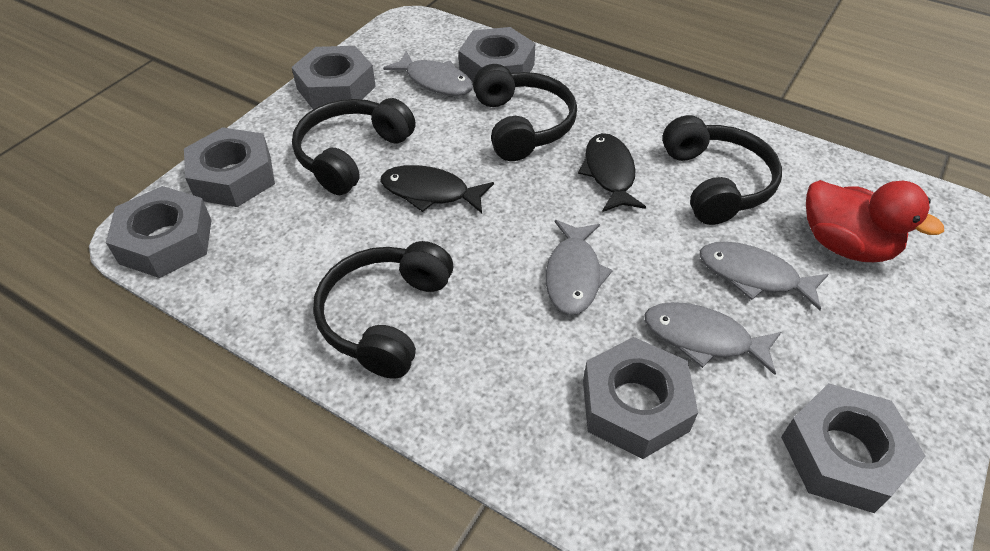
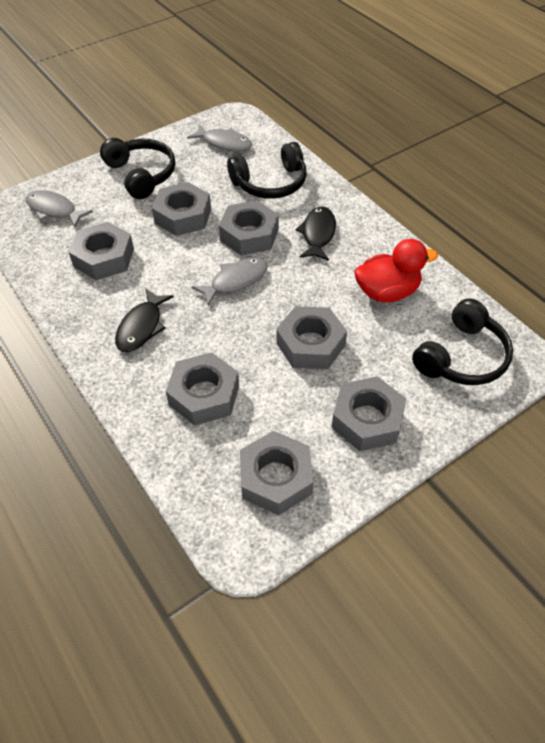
black headphones: 4 -> 3
grey fish: 4 -> 3
grey nut: 6 -> 7

